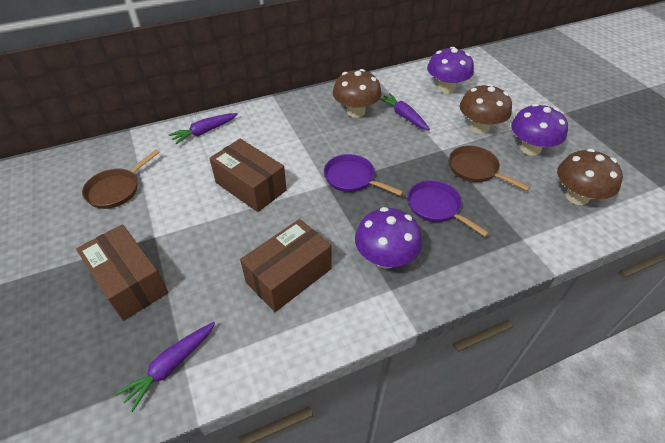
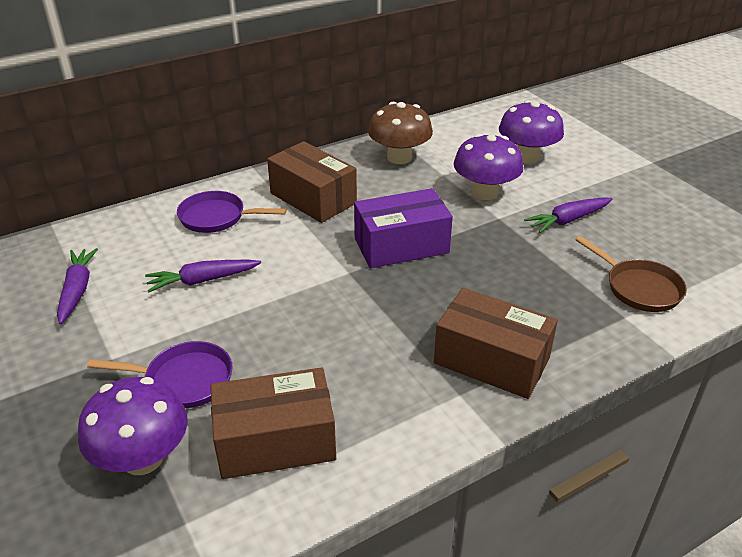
brown mushroom: 3 -> 1
brown pan: 2 -> 1
purple box: 0 -> 1

